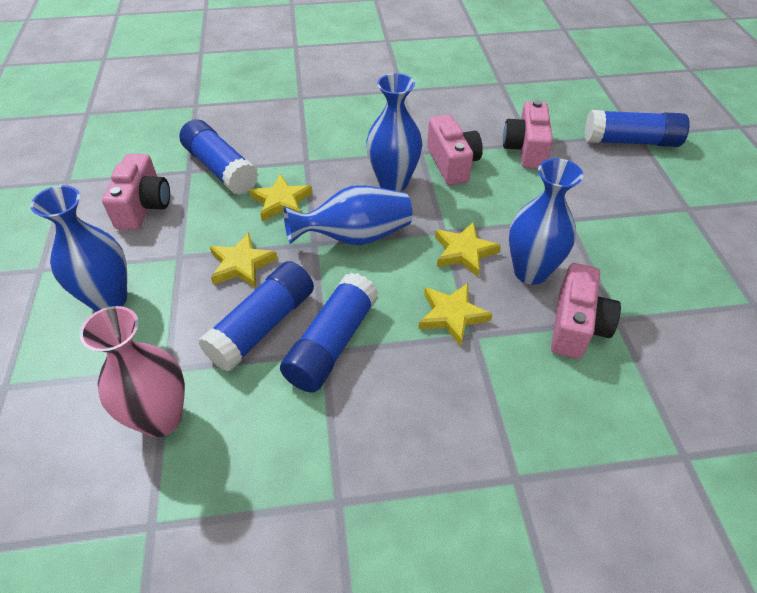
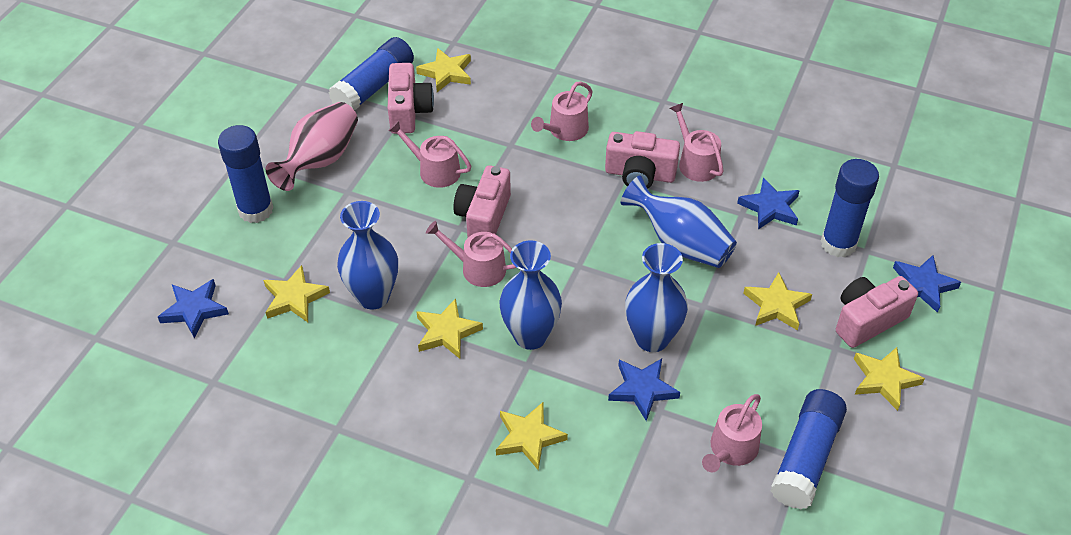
blue star: 0 -> 4
pink watering can: 0 -> 5
yellow star: 4 -> 6

